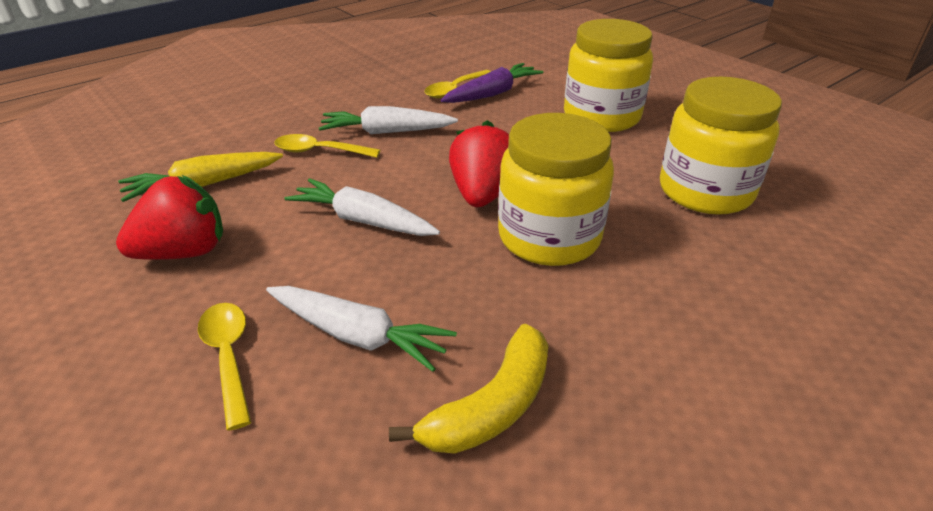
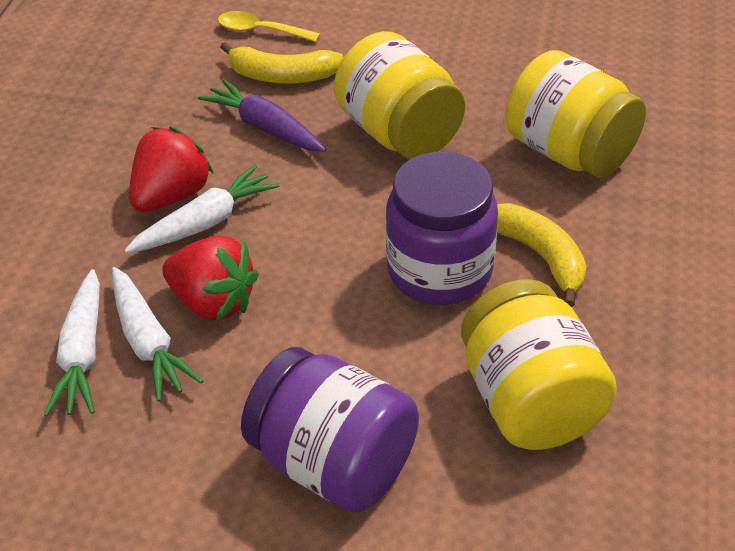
purple jar: 0 -> 2
yellow banana: 1 -> 2
yellow carrot: 1 -> 0
yellow spoon: 3 -> 1

